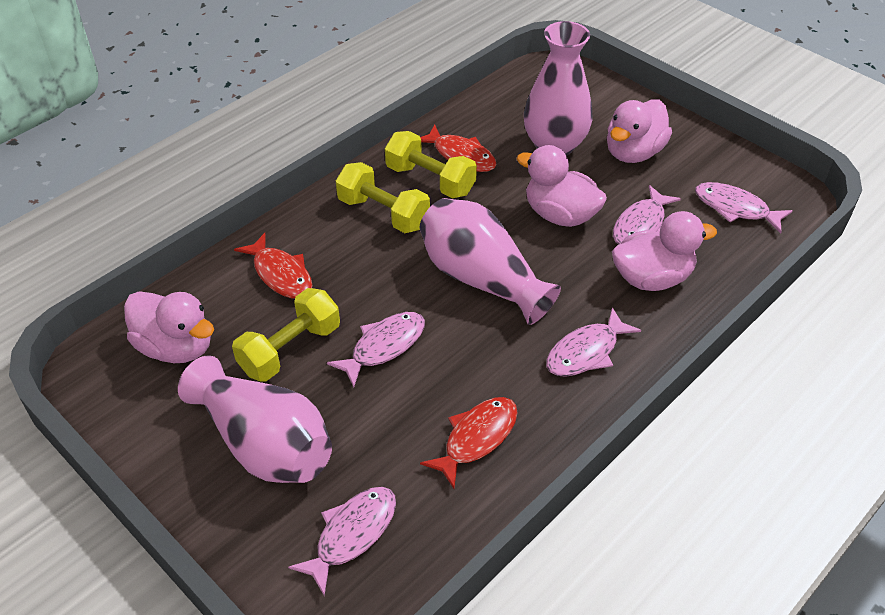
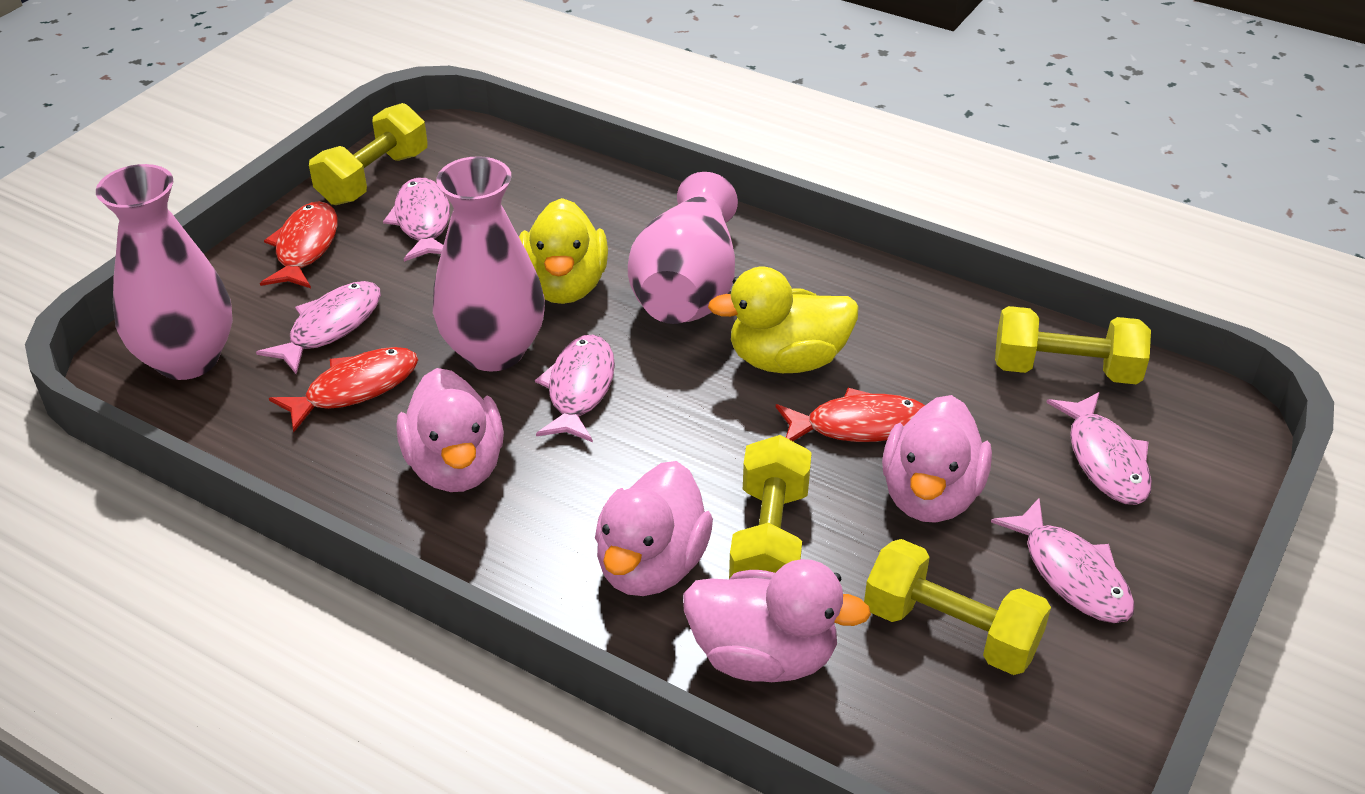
yellow duck: 0 -> 2
yellow dumbbell: 3 -> 4

